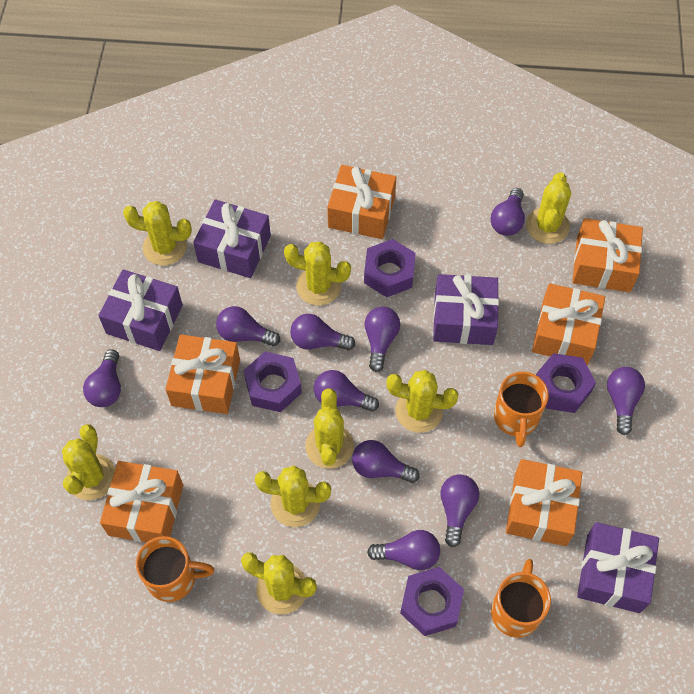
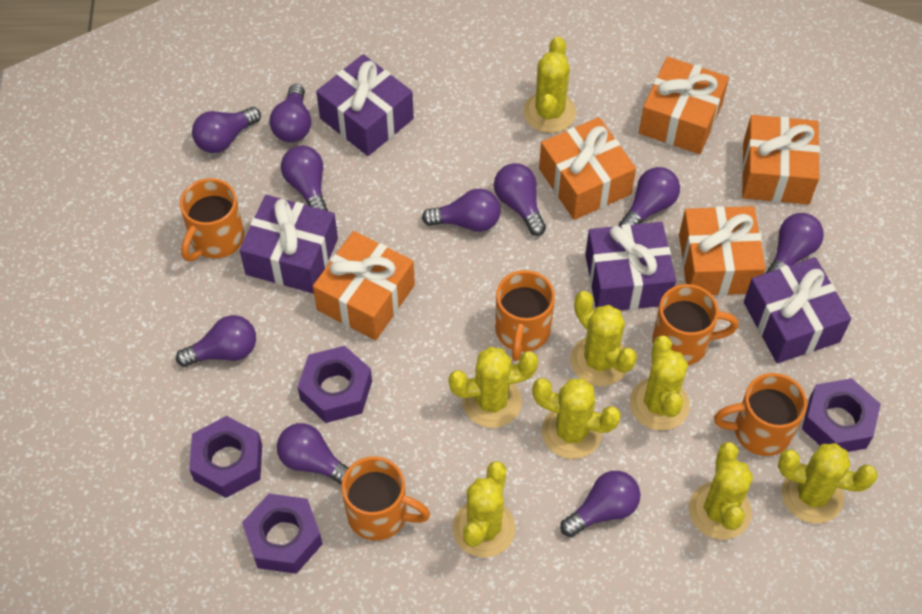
orange gift: 6 -> 5
orange mug: 3 -> 5

